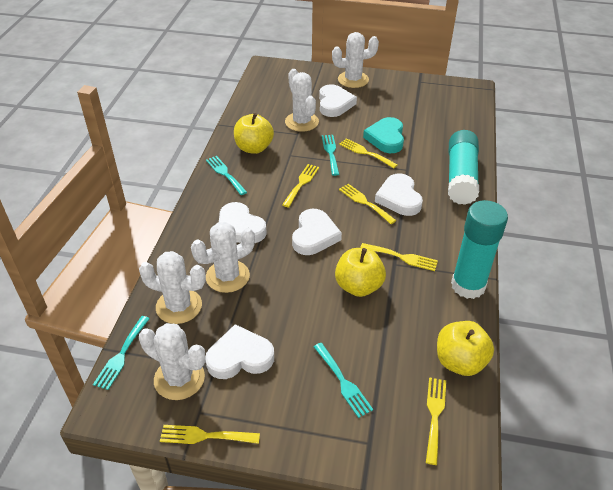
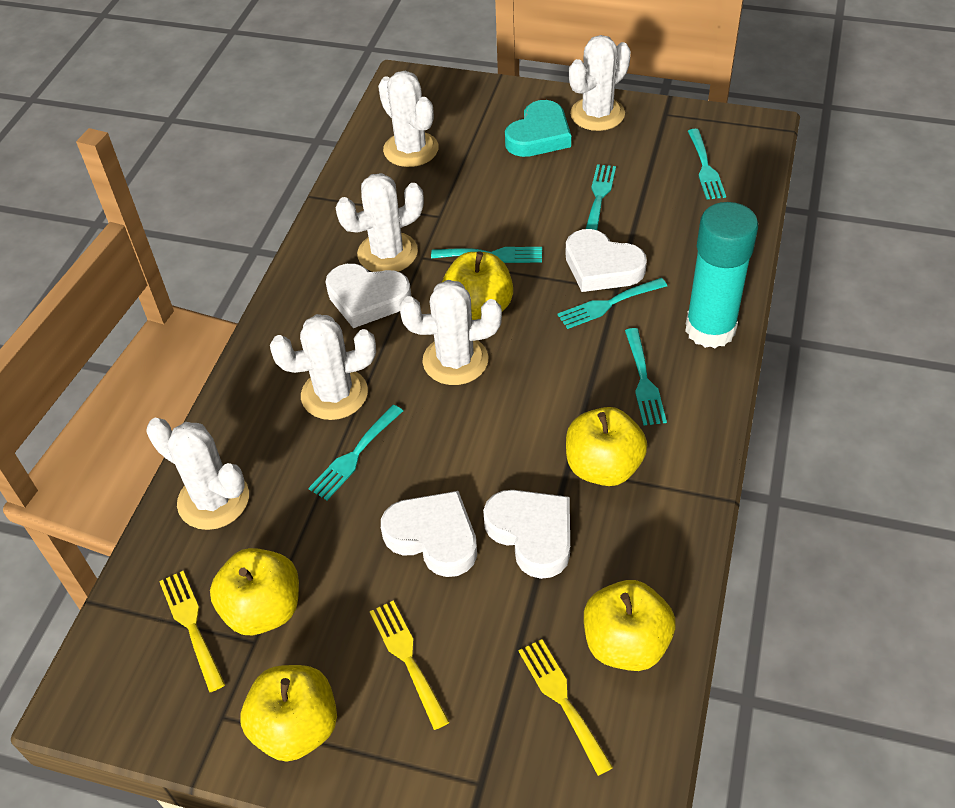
turquoise fork: 4 -> 6
turquoise glue stick: 2 -> 1
white cactus: 5 -> 6
white heart: 5 -> 4
yellow apple: 3 -> 5
yellow fork: 6 -> 3

